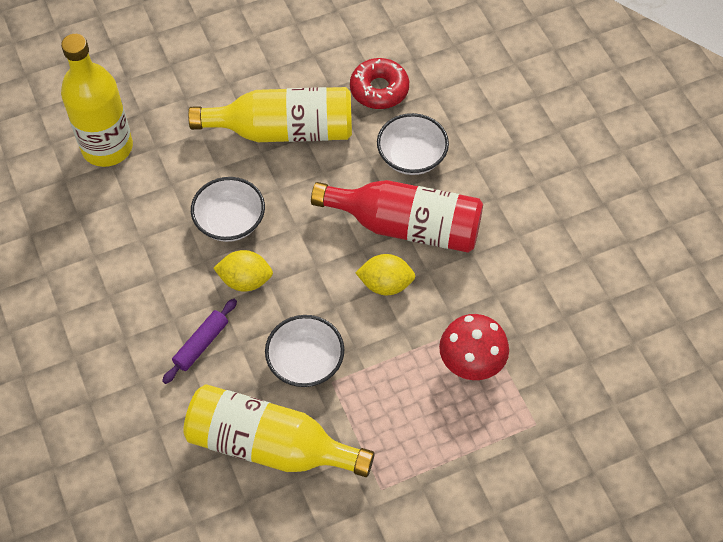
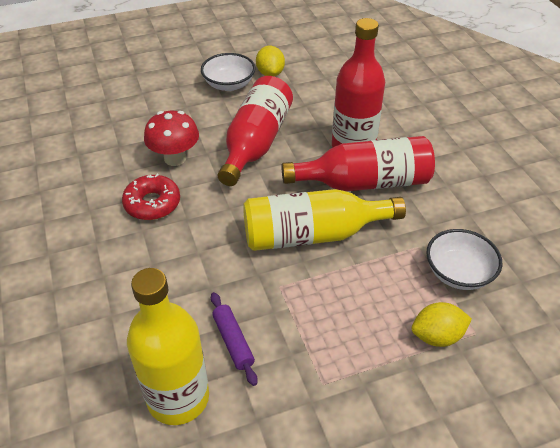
red bottle: 1 -> 3
white bowl: 3 -> 2
yellow bottle: 3 -> 2

